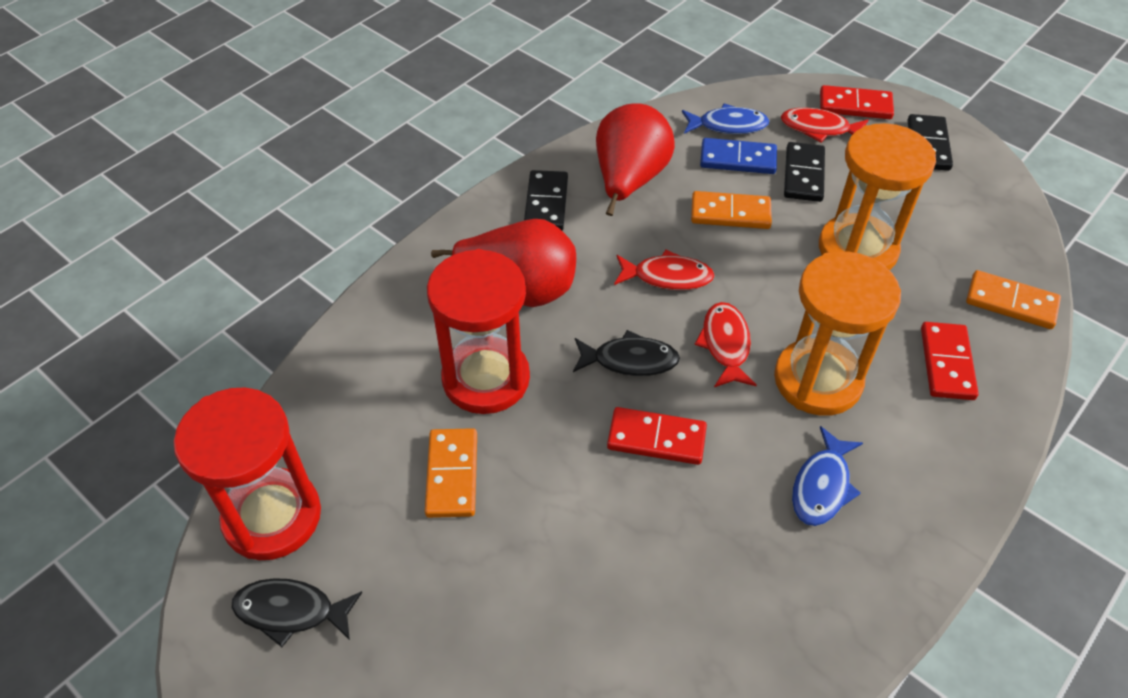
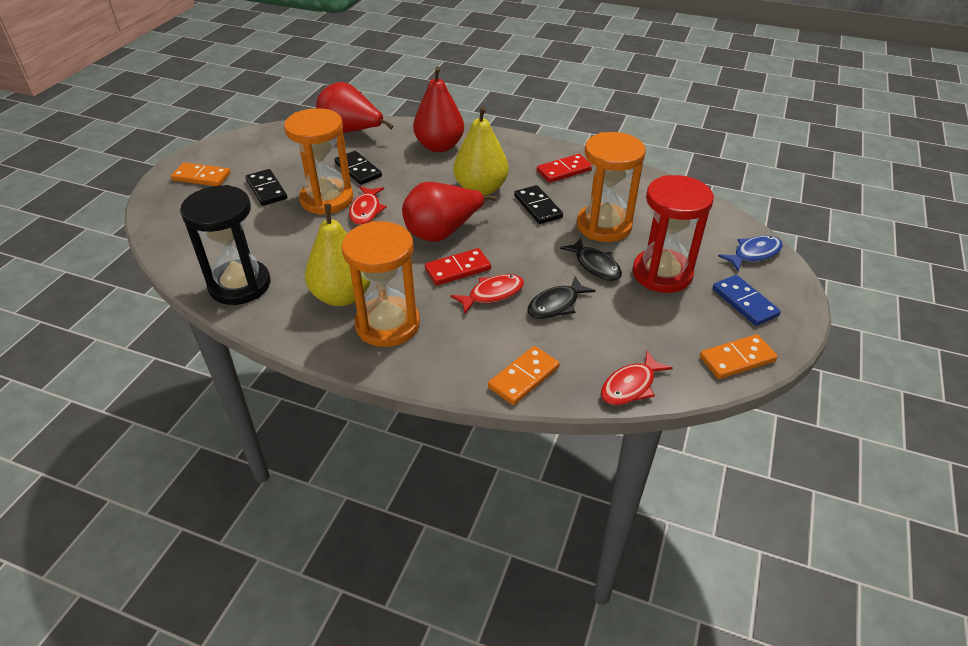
black hourglass: 0 -> 1
blue fish: 2 -> 1
orange hourglass: 2 -> 3
red domino: 3 -> 2
red hourglass: 2 -> 1
red pear: 2 -> 3
yellow pear: 0 -> 2

